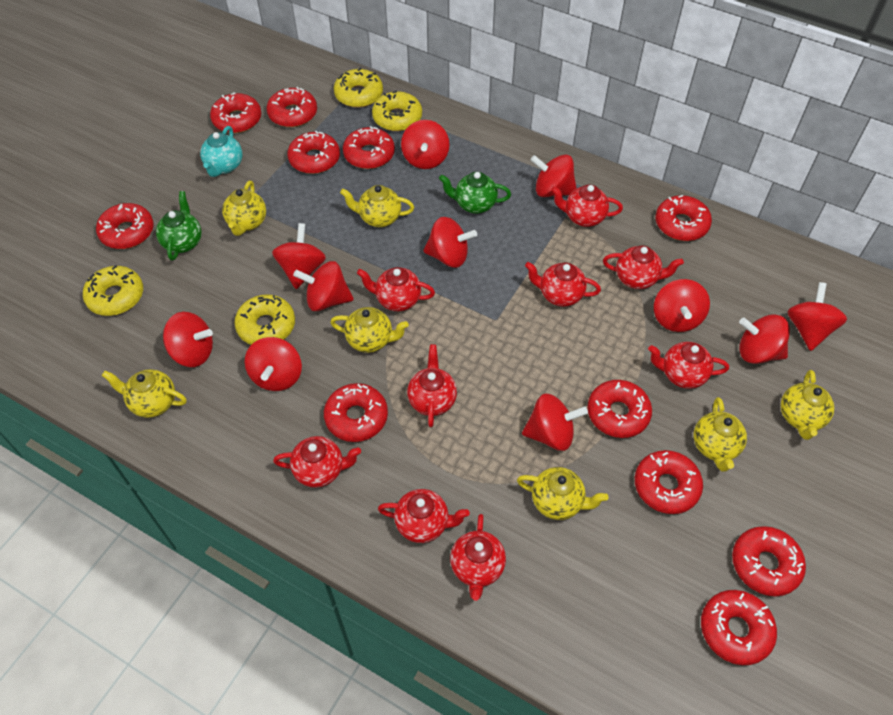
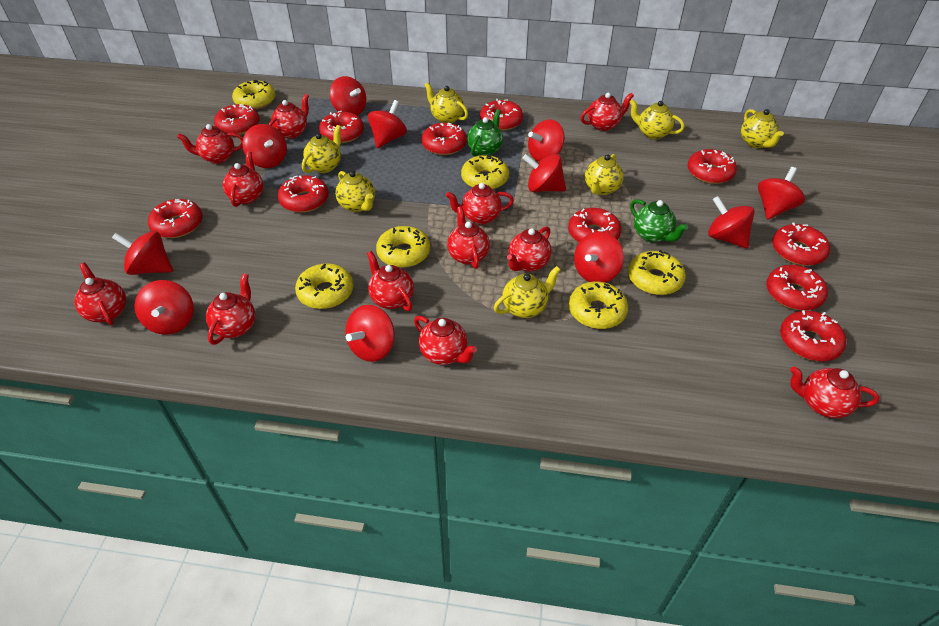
red teapot: 9 -> 12
turquoise teapot: 1 -> 0
yellow donut: 4 -> 6

